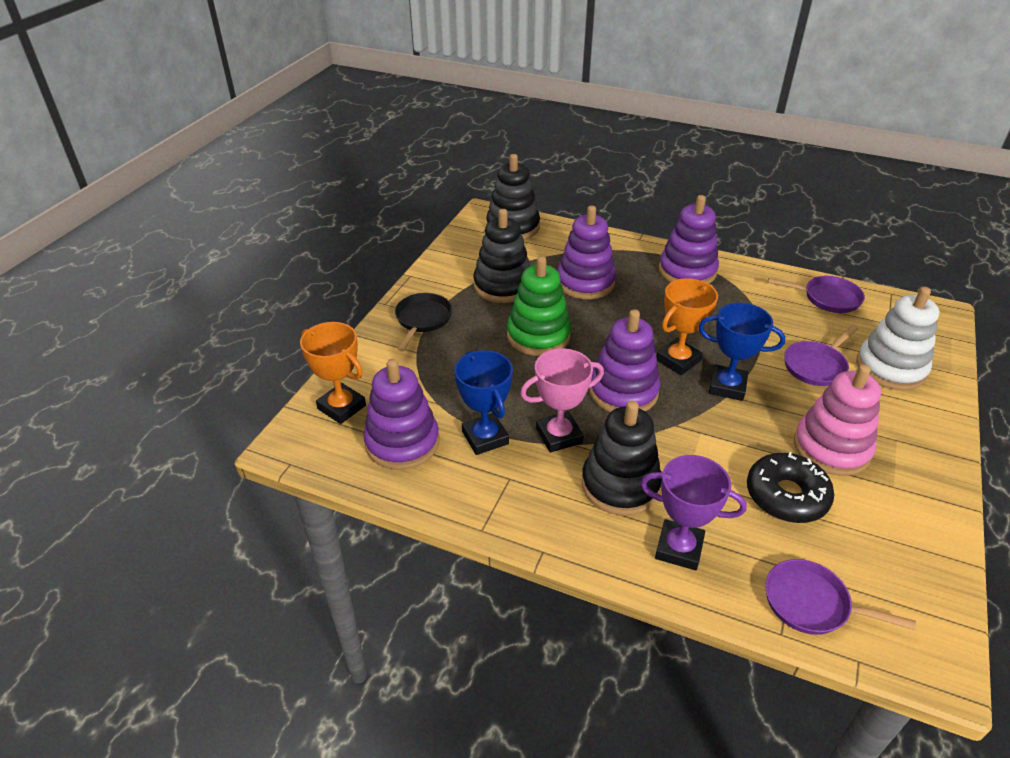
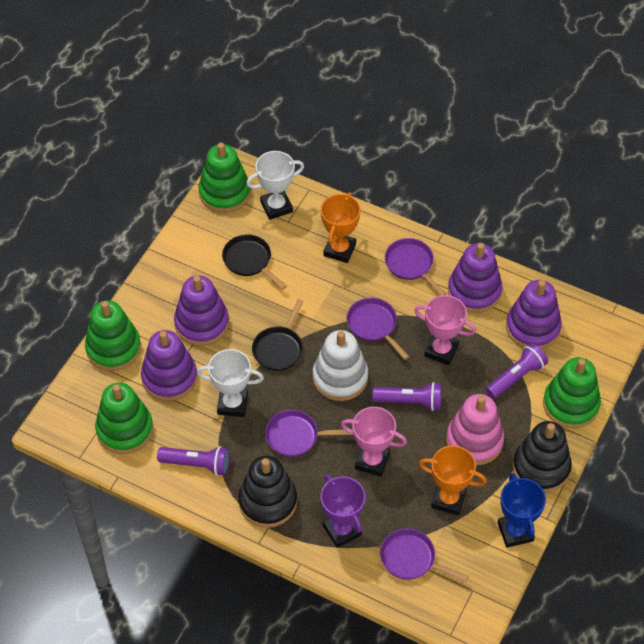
black donut: 1 -> 0
black pan: 1 -> 2
black stacking toy: 3 -> 2
blue trophy: 2 -> 1
green stacking toy: 1 -> 4
pink trophy: 1 -> 2
purple flashlight: 0 -> 3
purple pan: 3 -> 4
white trophy: 0 -> 2

